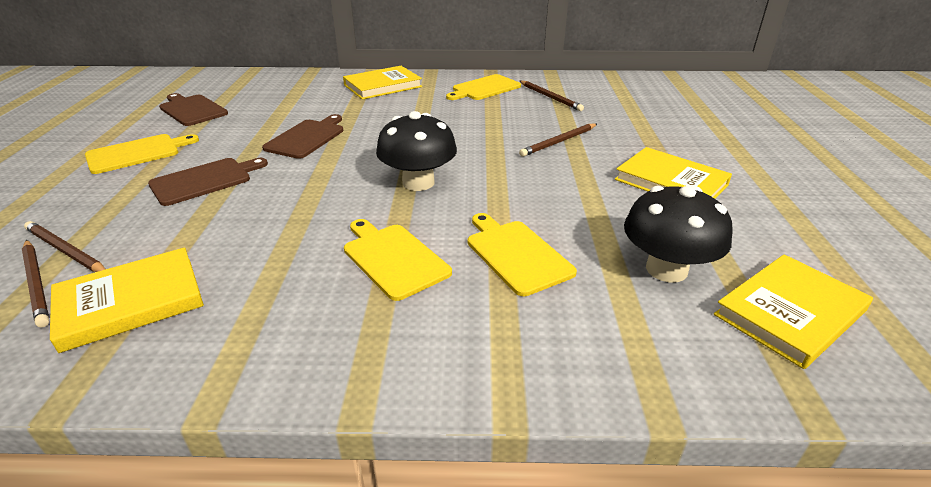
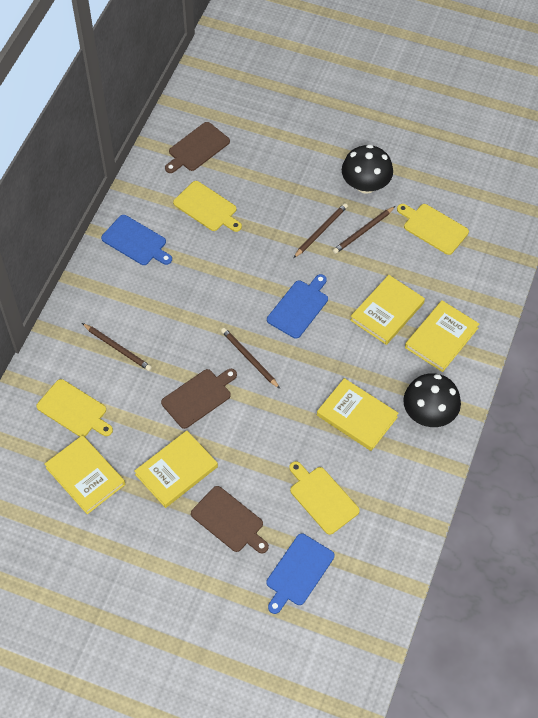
blue cutting board: 0 -> 3
yellow book: 4 -> 5

